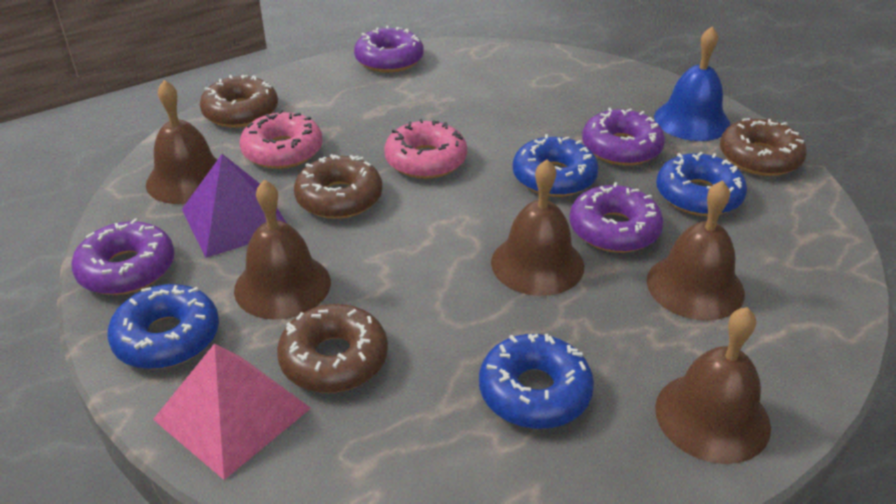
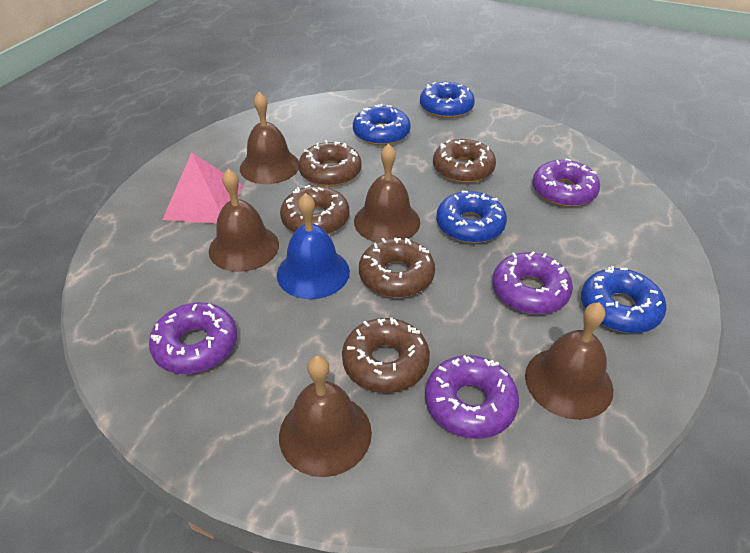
brown donut: 4 -> 5
pink donut: 2 -> 0
purple pyramid: 1 -> 0

